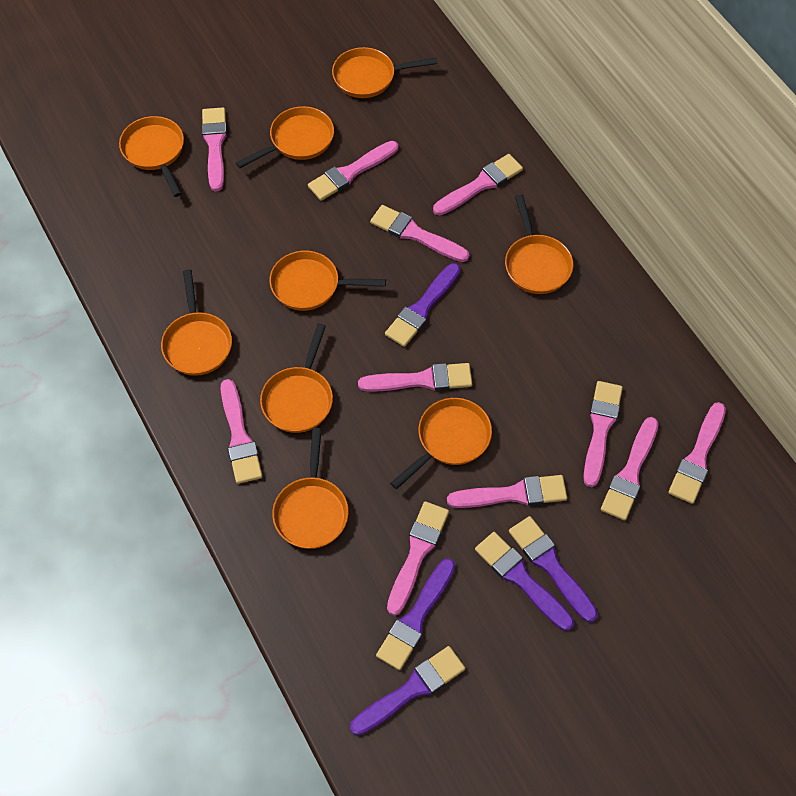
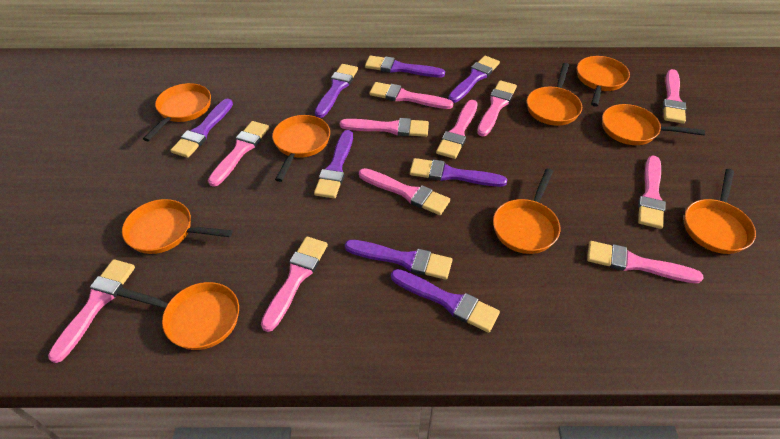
purple brush: 5 -> 8

